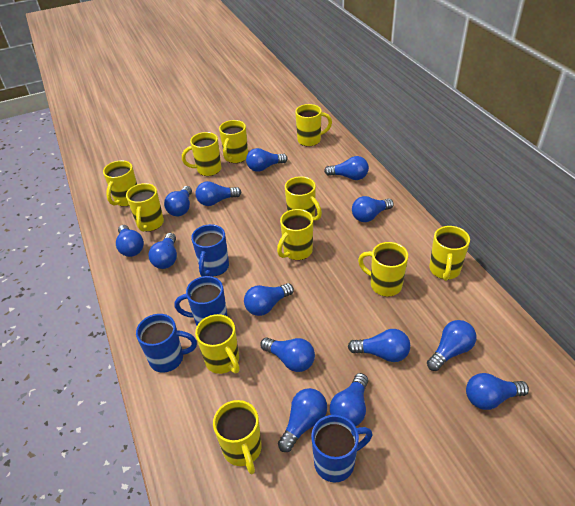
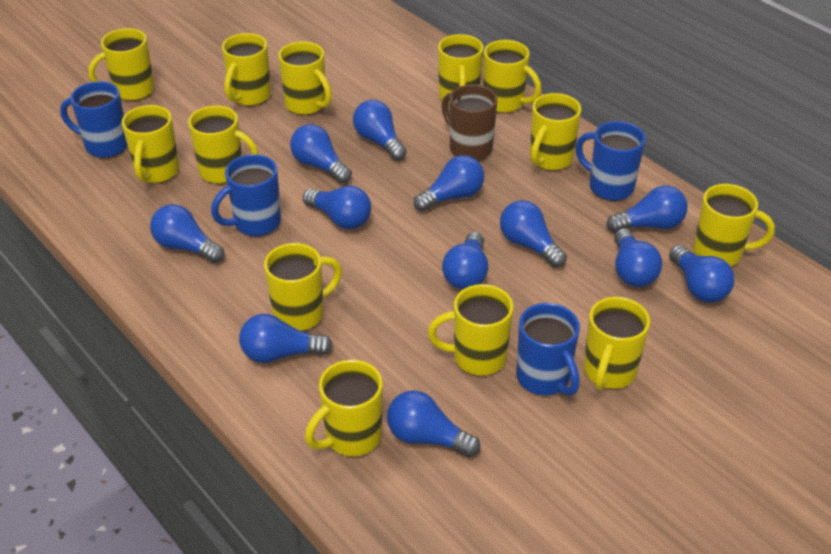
blue light bulb: 14 -> 12
brown mug: 0 -> 1
yellow mug: 11 -> 13

